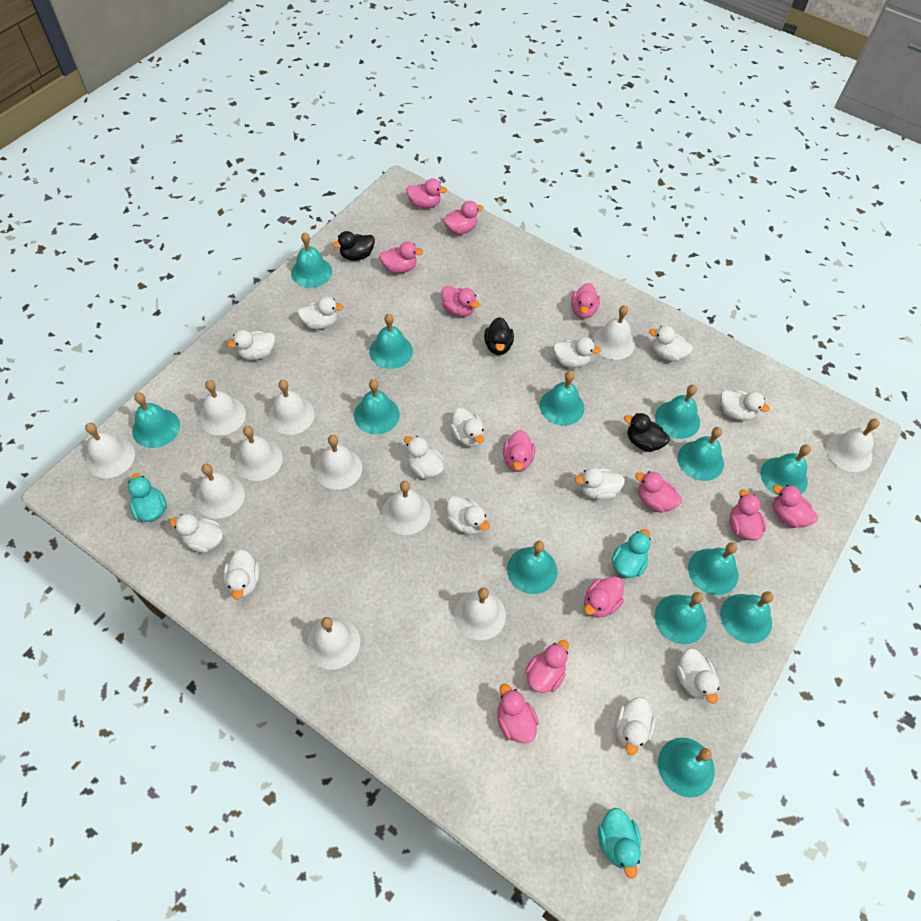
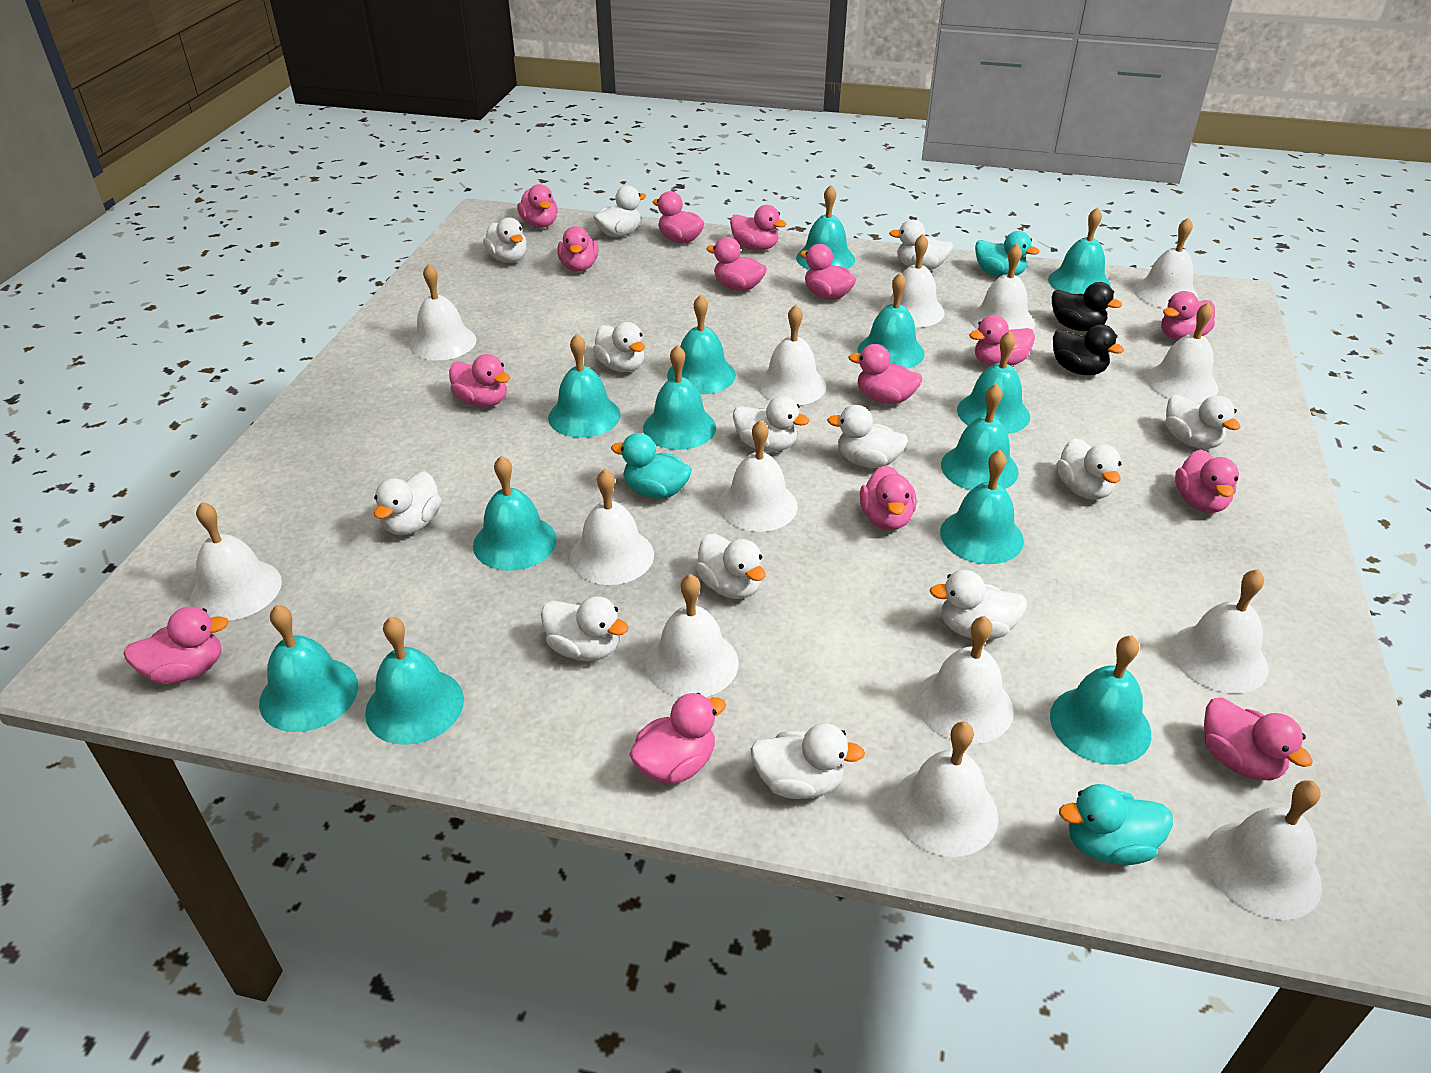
black duck: 3 -> 2
pink duck: 12 -> 15
white bell: 11 -> 14

